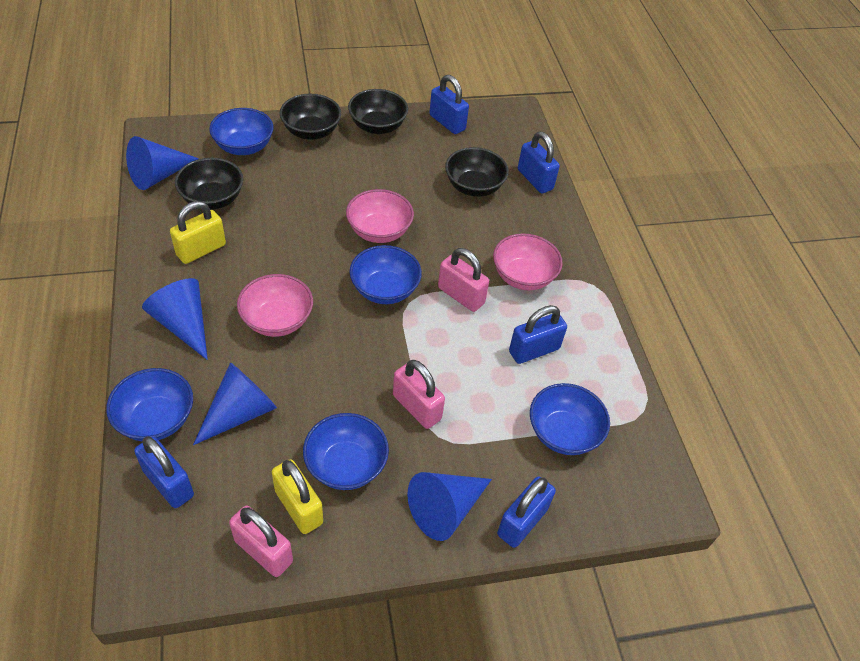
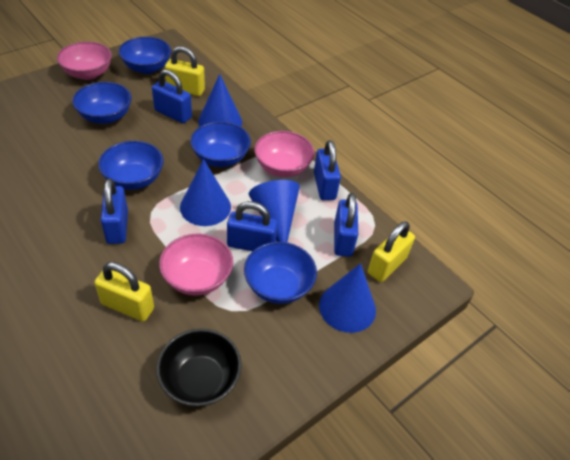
black bowl: 4 -> 1
pink padlock: 3 -> 0
yellow padlock: 2 -> 3

